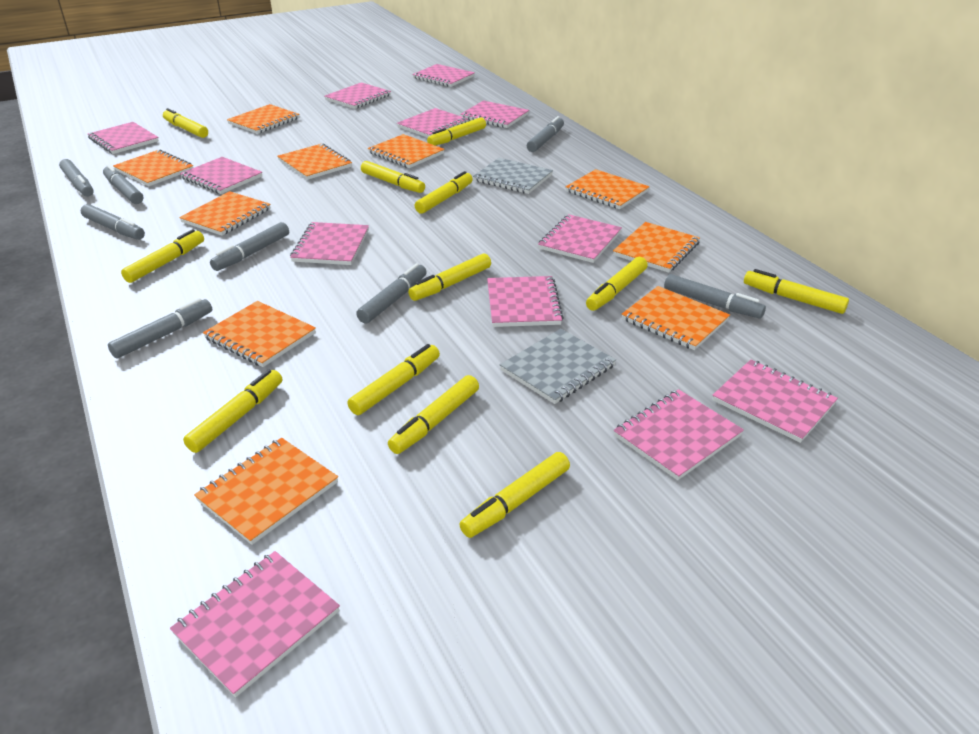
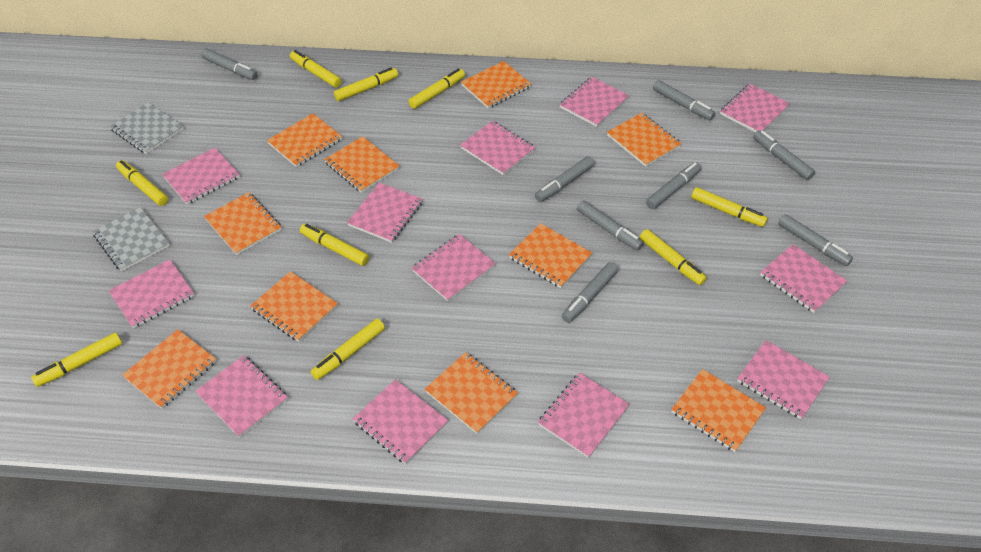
yellow marker: 12 -> 9

